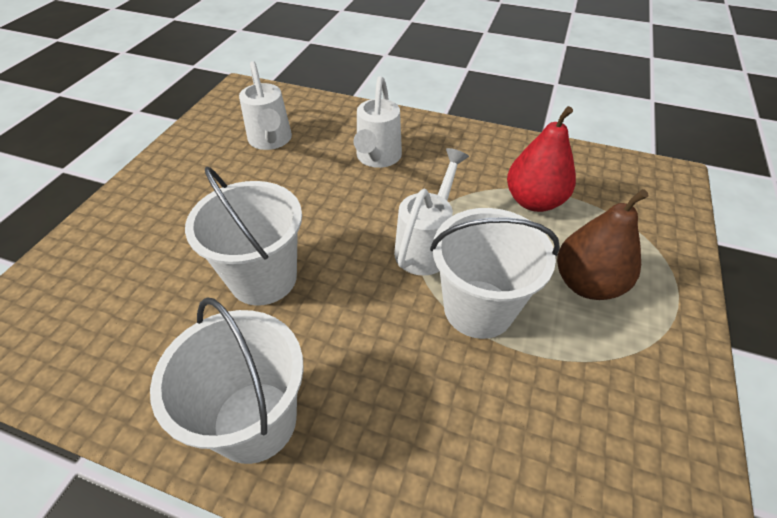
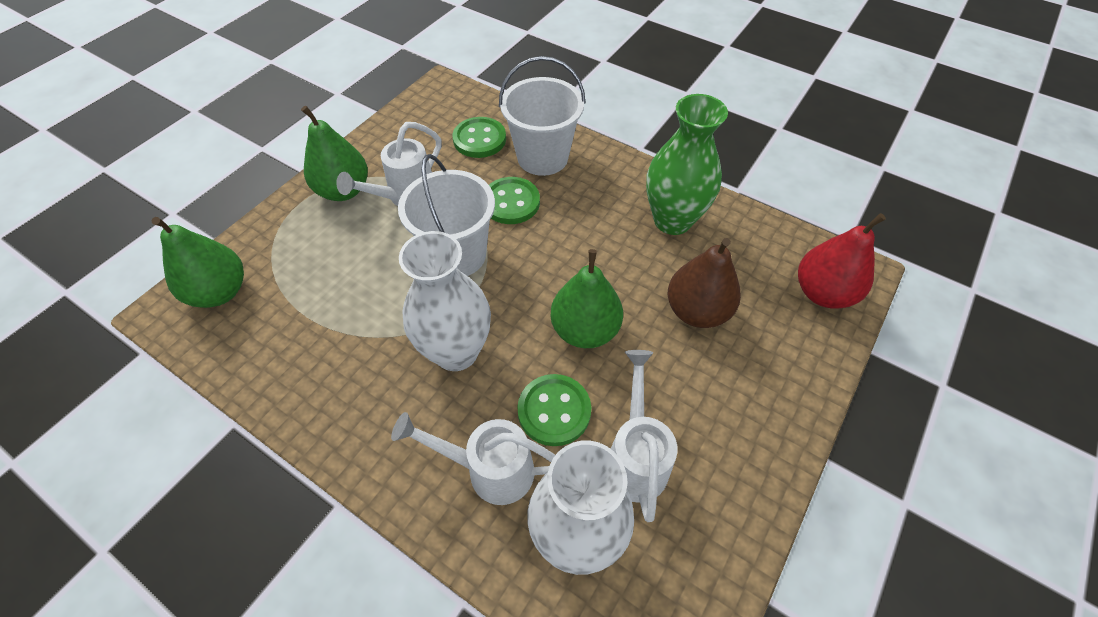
green button: 0 -> 3
green pear: 0 -> 3
green vase: 0 -> 1
white bucket: 3 -> 2
white vase: 0 -> 2

